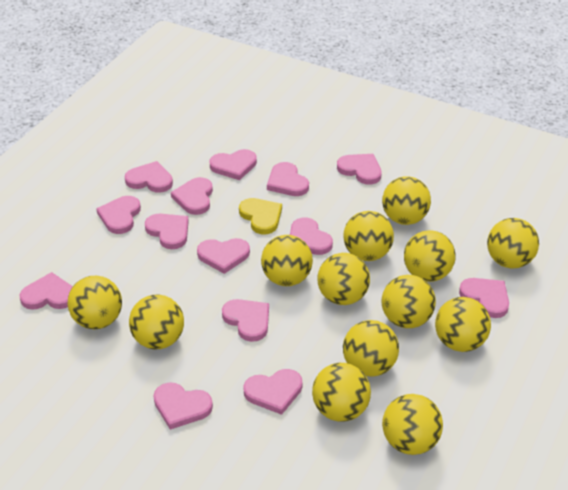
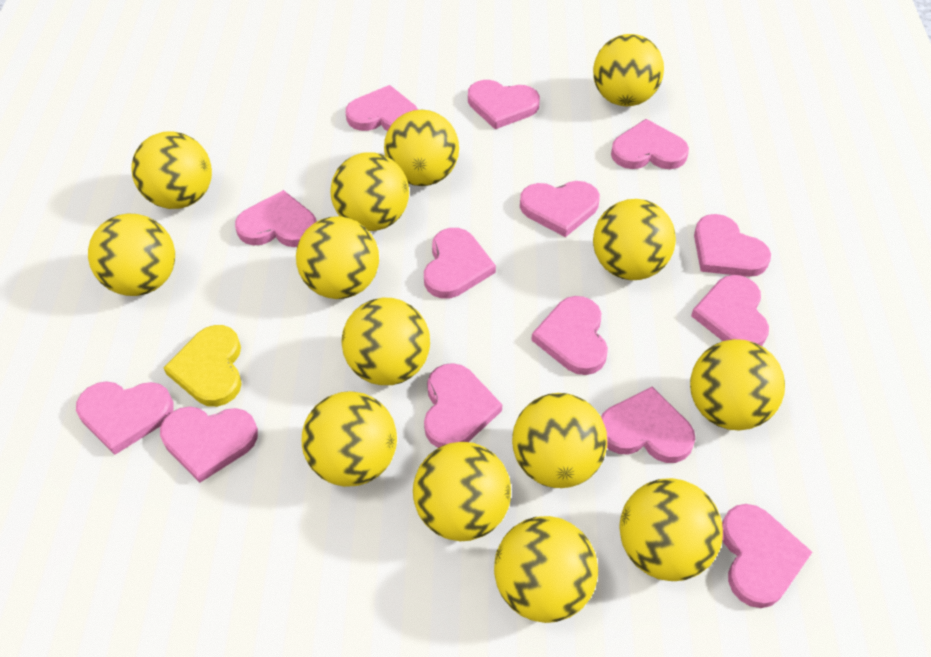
yellow ball: 13 -> 14

